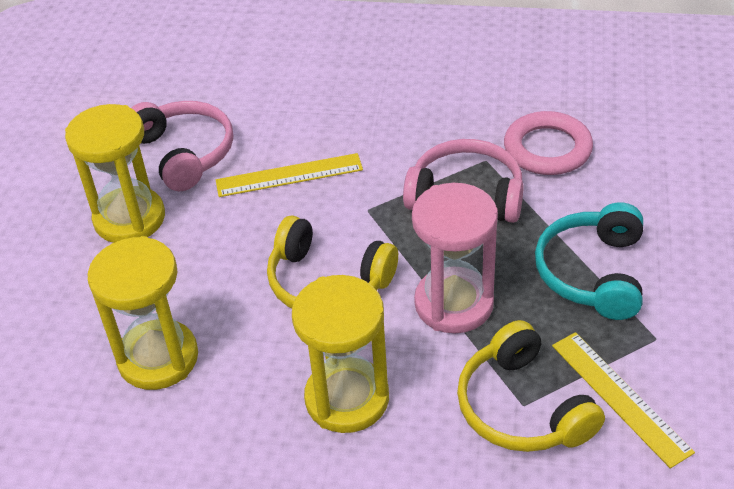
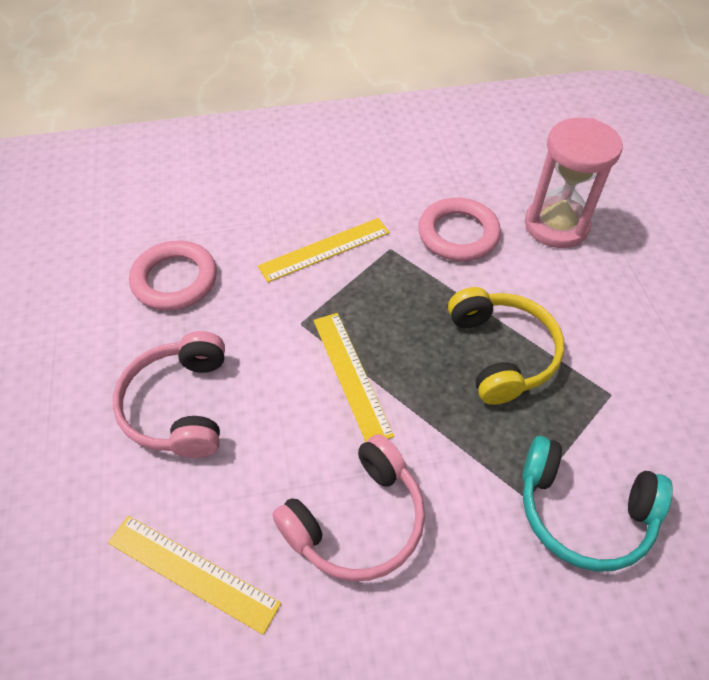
pink ring: 1 -> 2
yellow headphones: 2 -> 1
yellow hourglass: 3 -> 0
yellow ruler: 2 -> 3

